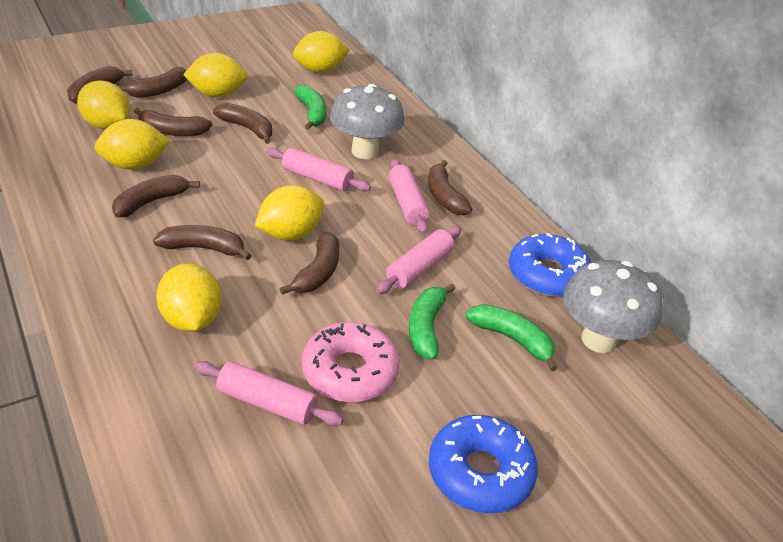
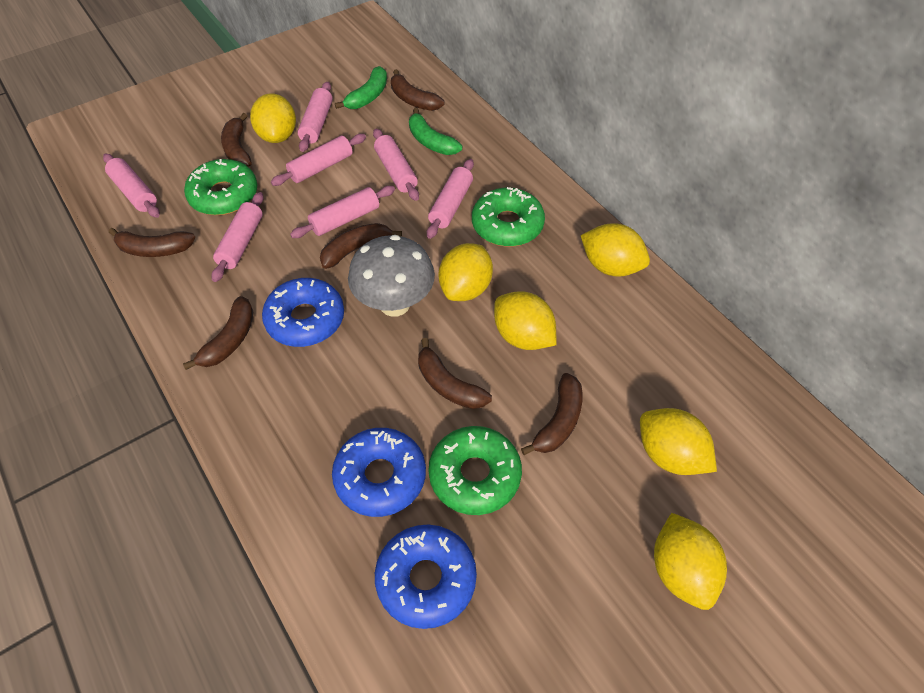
blue donut: 2 -> 3
brown banana: 8 -> 7
green banana: 3 -> 2
green donut: 0 -> 3
grey mushroom: 2 -> 1
pink donut: 1 -> 0
pink rolling pin: 4 -> 7

